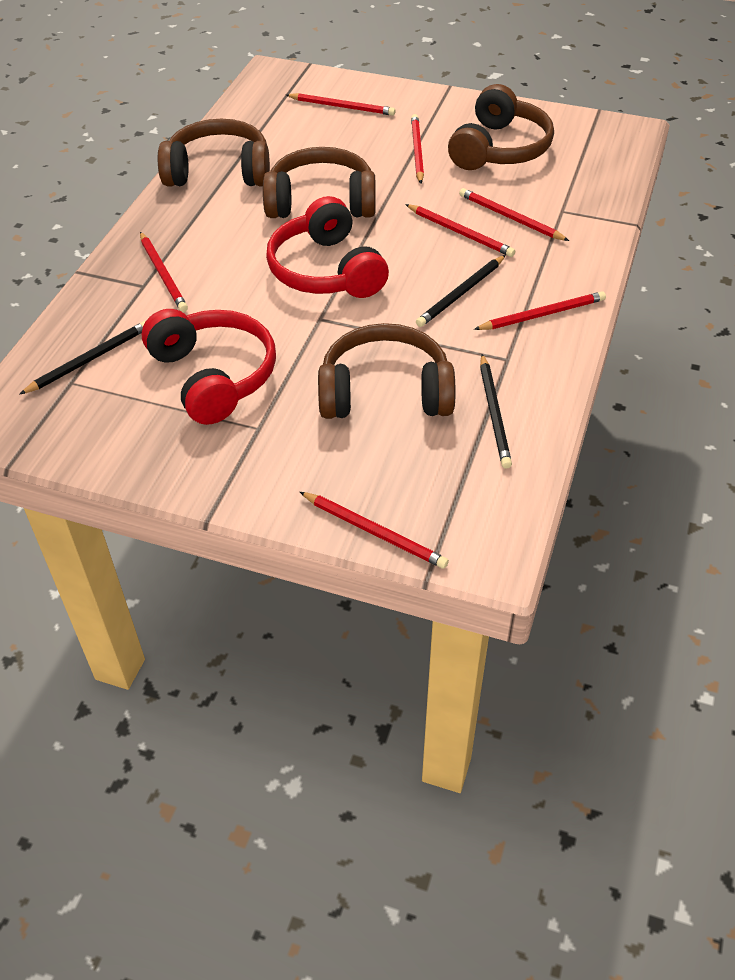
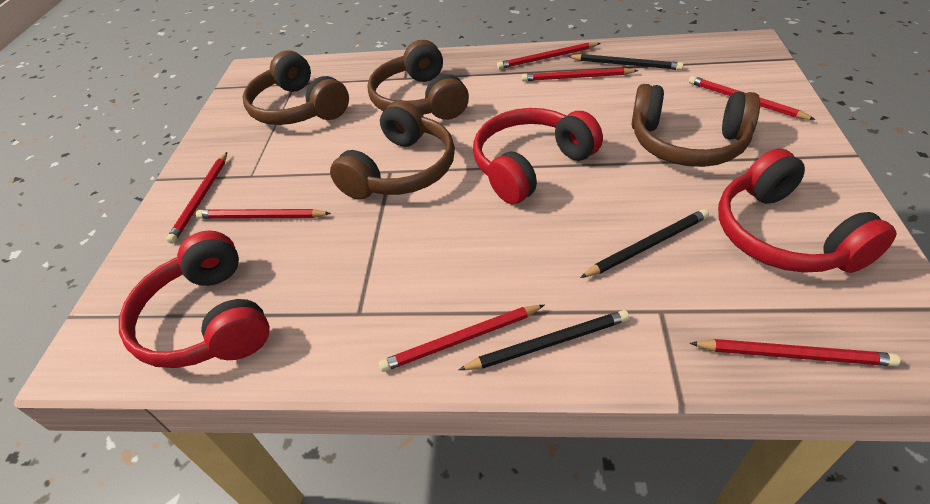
red headphones: 2 -> 3

